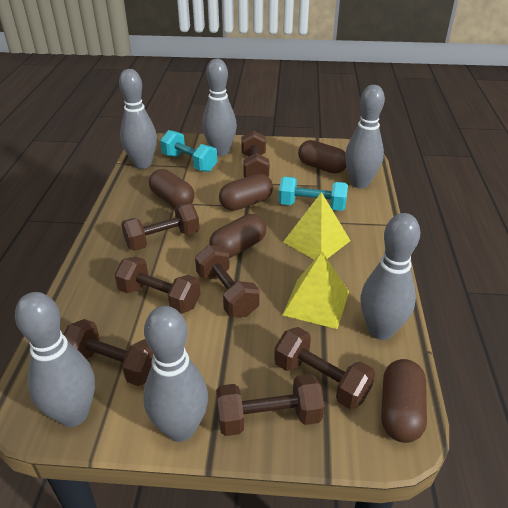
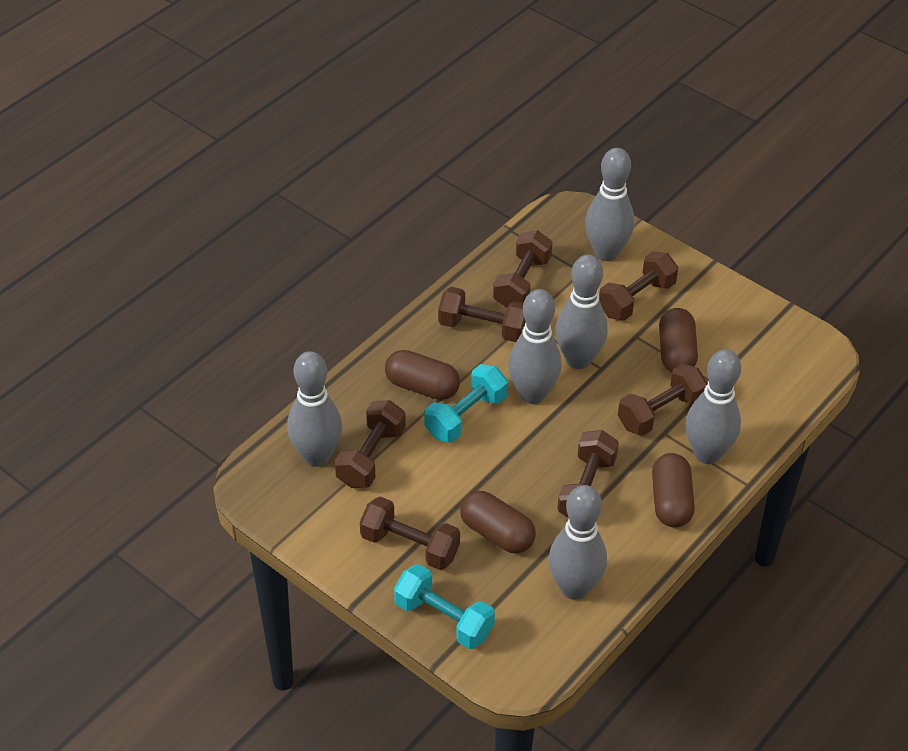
brown capsule: 5 -> 4
yellow pyramid: 2 -> 0

